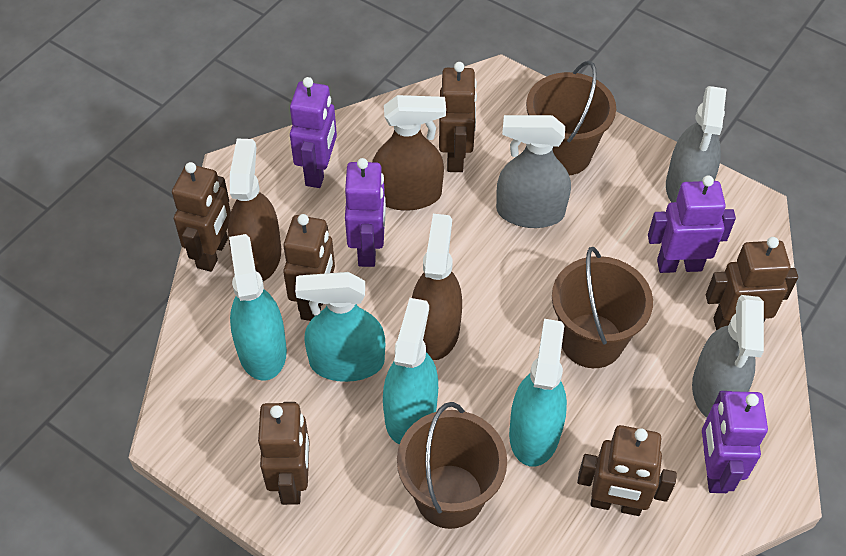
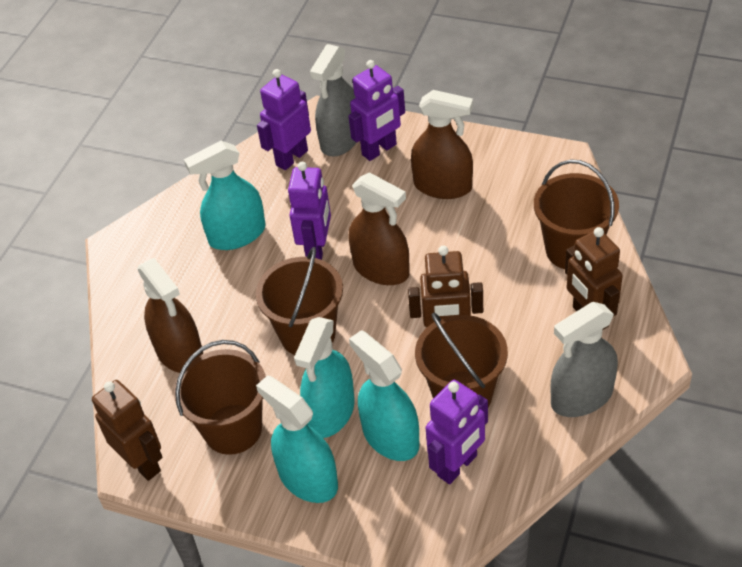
brown bucket: 3 -> 4
brown robot: 6 -> 3
grey spray bottle: 3 -> 2

